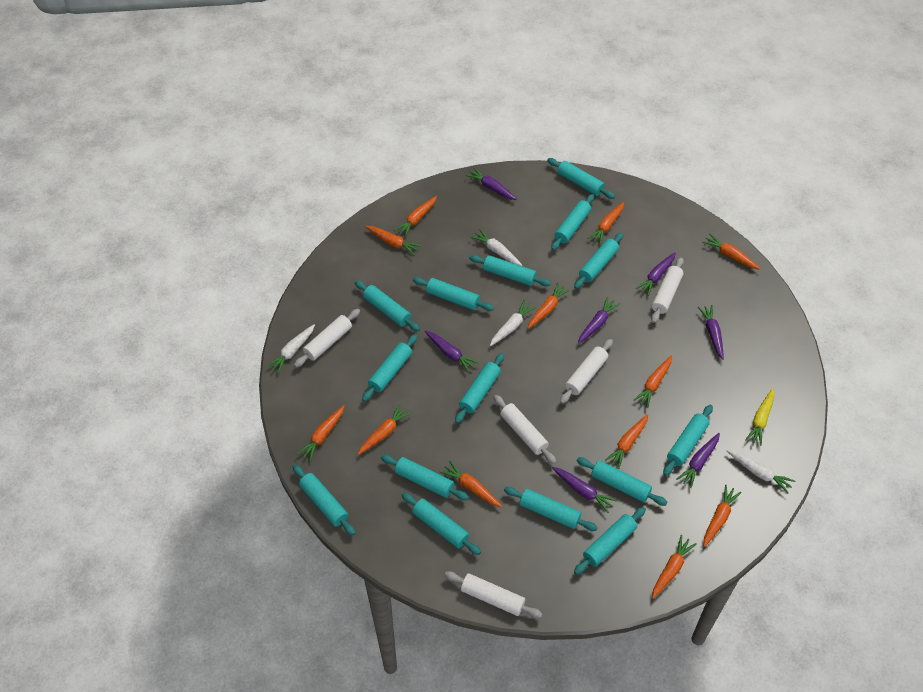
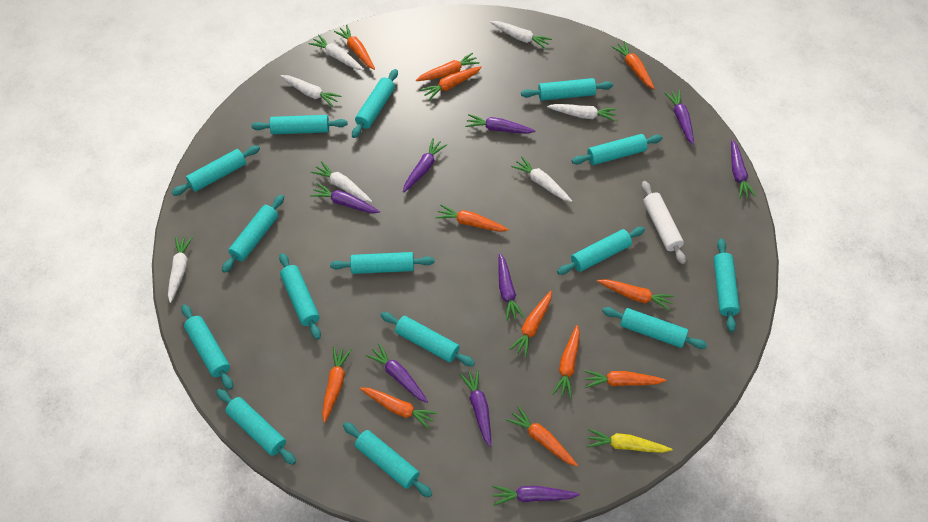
purple carrot: 7 -> 9
white carrot: 4 -> 7
white rolling pin: 5 -> 1

